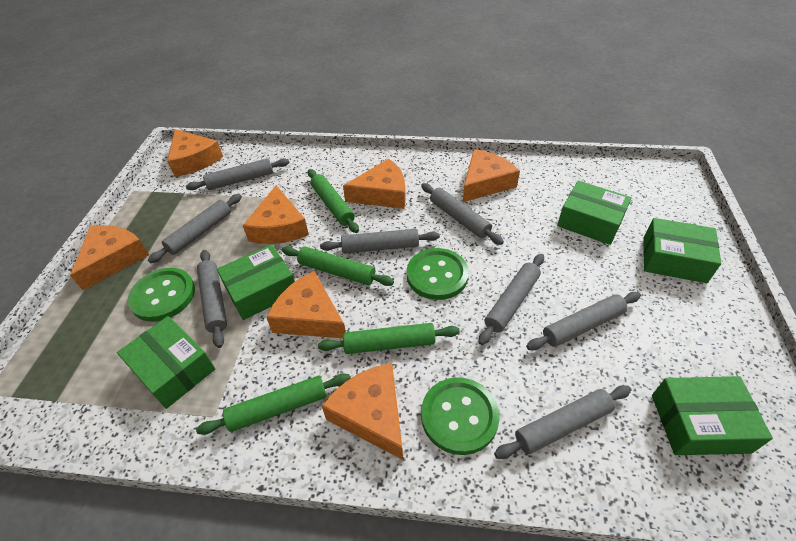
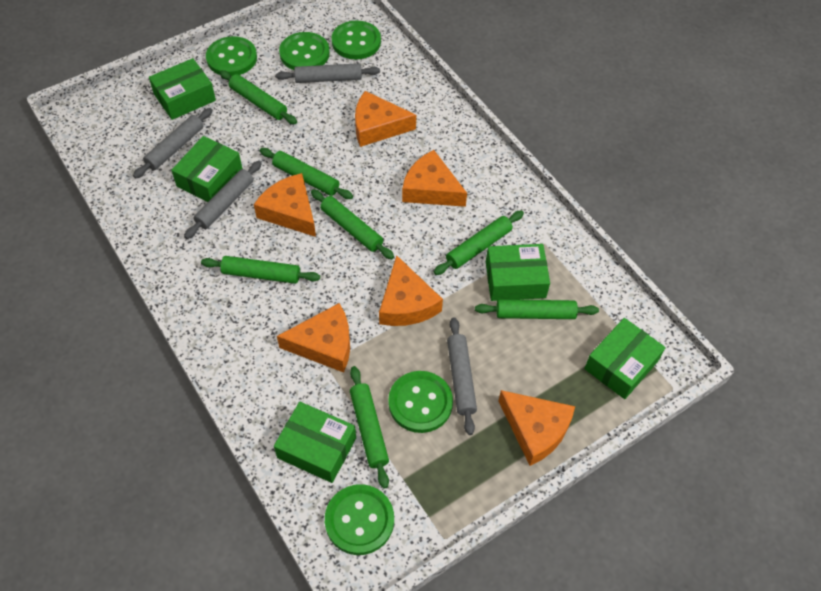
green button: 3 -> 5
green rolling pin: 4 -> 7
grey rolling pin: 8 -> 4
orange cheese: 7 -> 6

